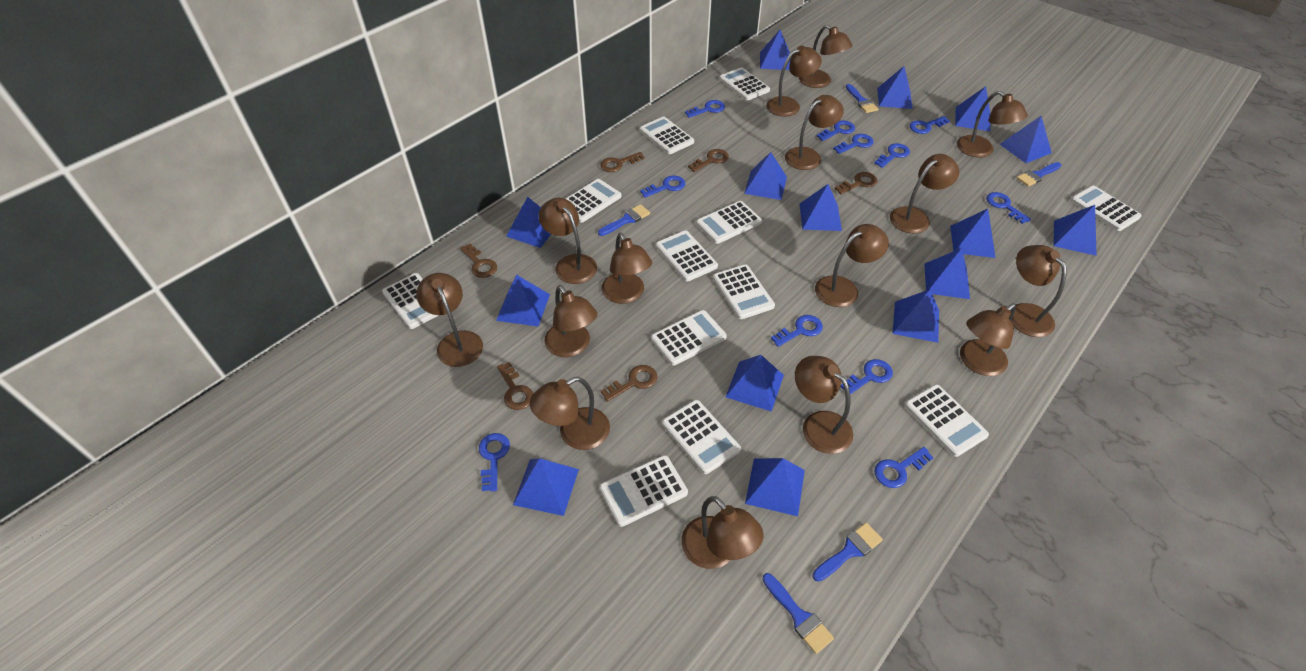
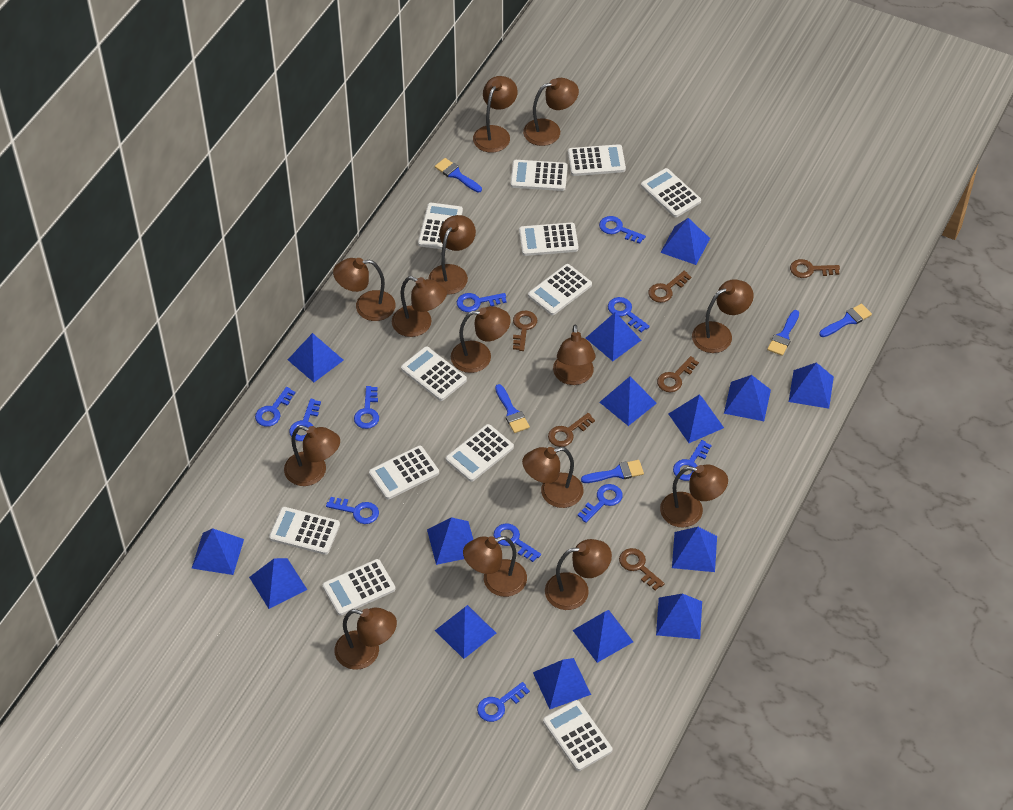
brown lamp: 15 -> 14

